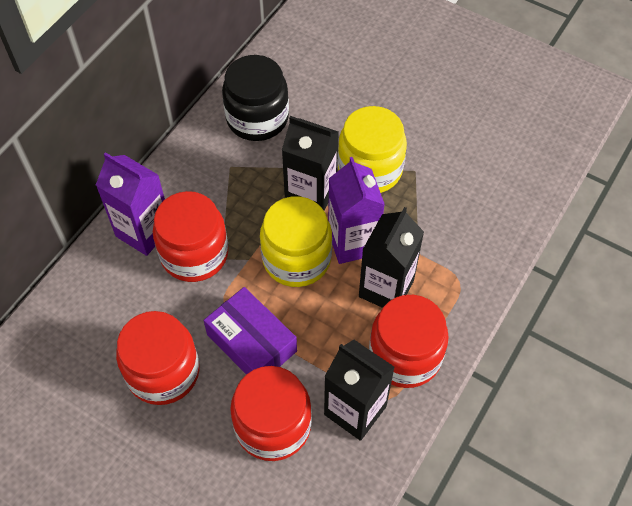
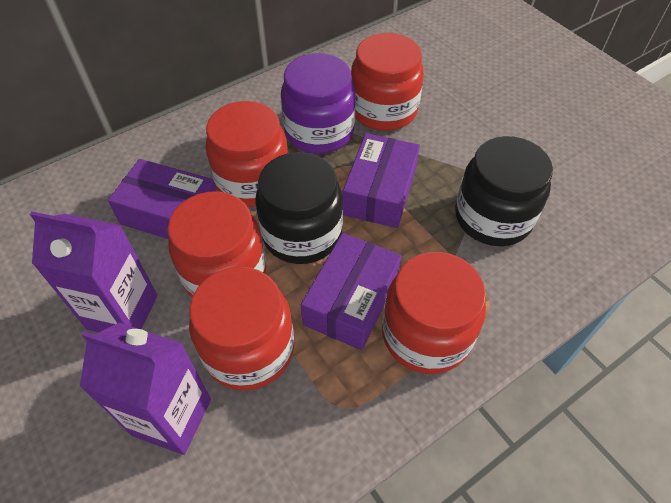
black carton: 3 -> 0
black jar: 1 -> 2
purple box: 1 -> 3
purple jar: 0 -> 1
red jar: 4 -> 5
yellow jar: 2 -> 0

